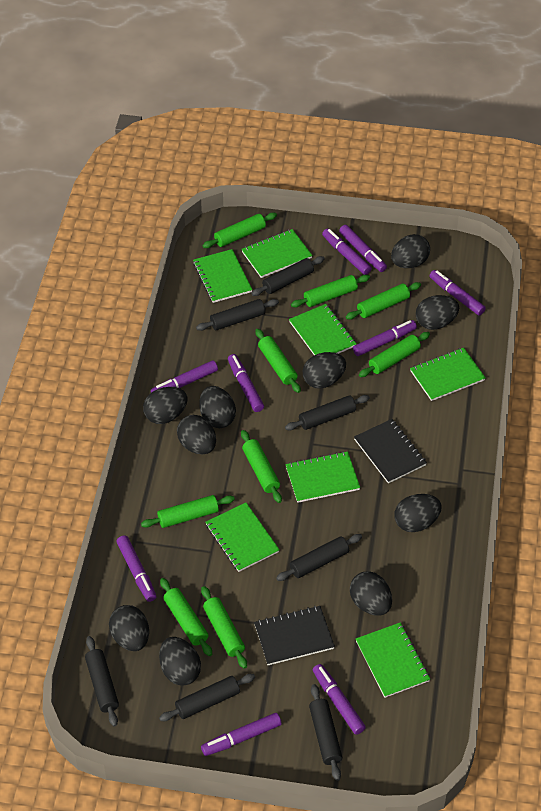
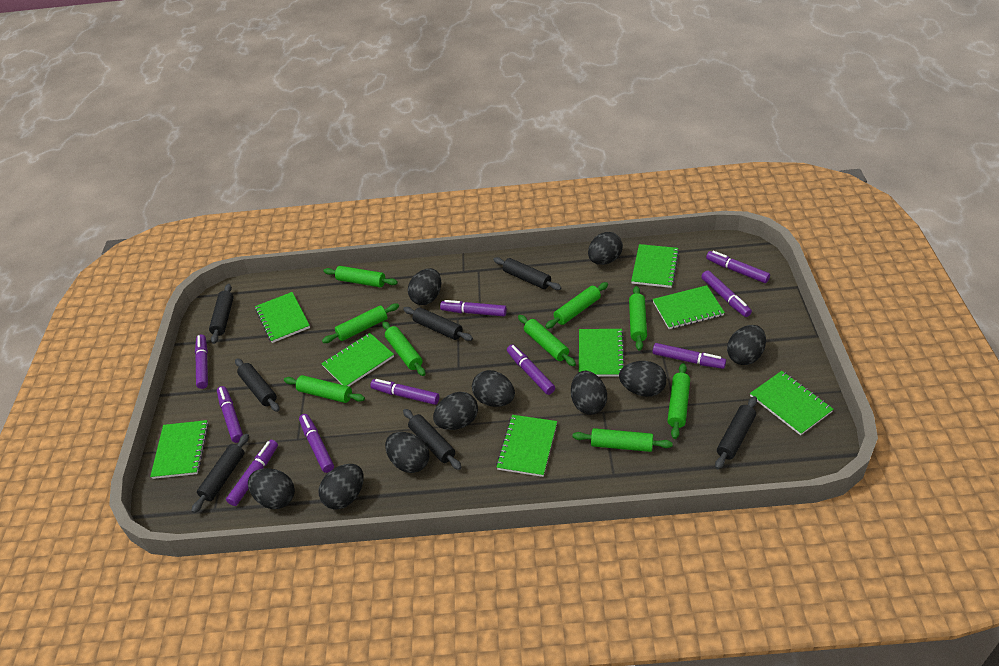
black notebook: 2 -> 0
green notebook: 7 -> 8
purple marker: 9 -> 10

